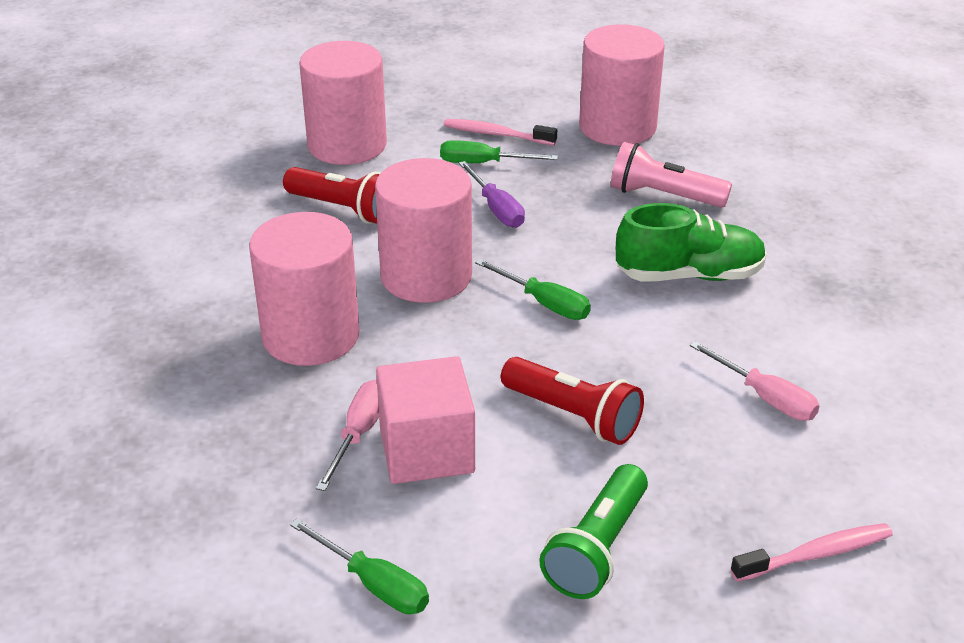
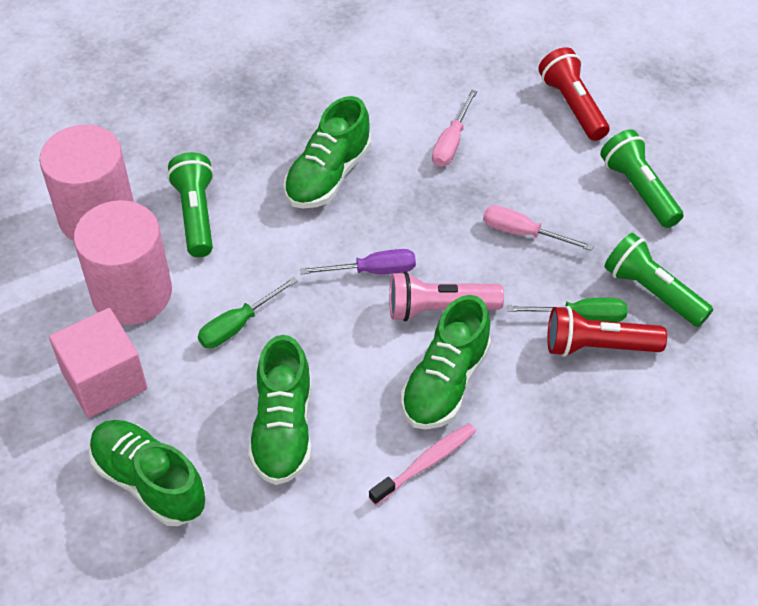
green flashlight: 1 -> 3
green screwdriver: 3 -> 2
green shoe: 1 -> 4
pink cylinder: 4 -> 2
pink toothbrush: 2 -> 1

